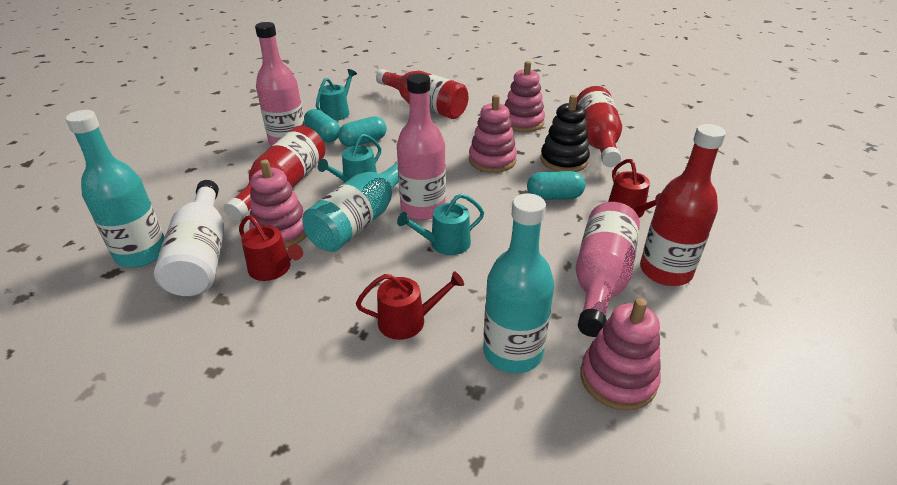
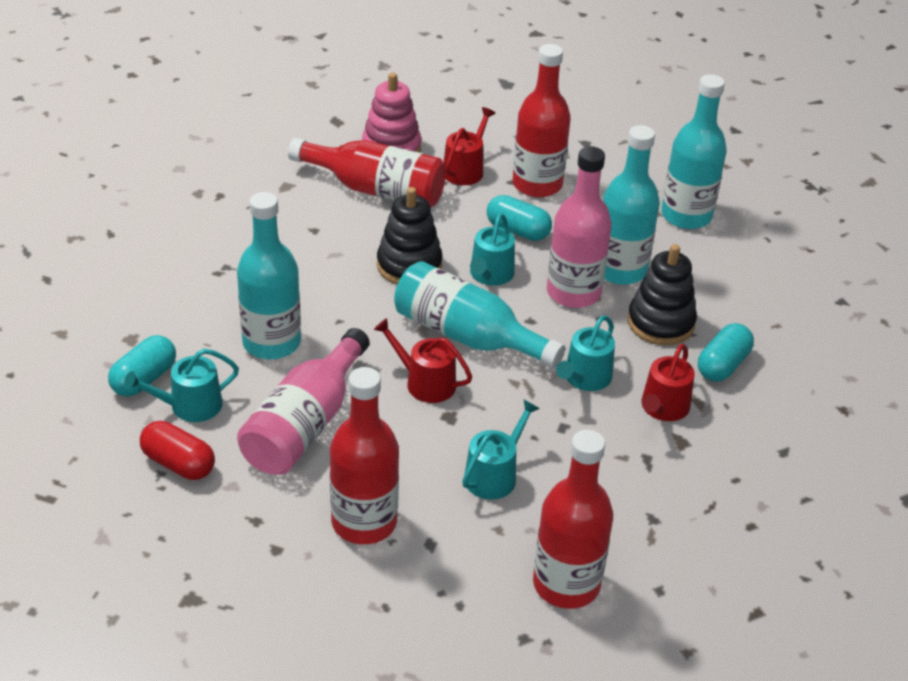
black stacking toy: 1 -> 2
pink bottle: 3 -> 2
pink stacking toy: 4 -> 1
red capsule: 0 -> 1
turquoise bottle: 3 -> 4
turquoise watering can: 3 -> 4
white bottle: 1 -> 0

